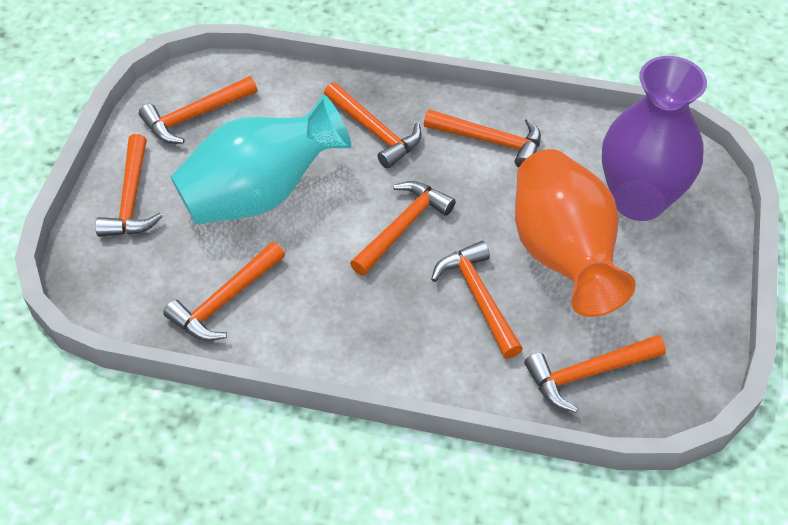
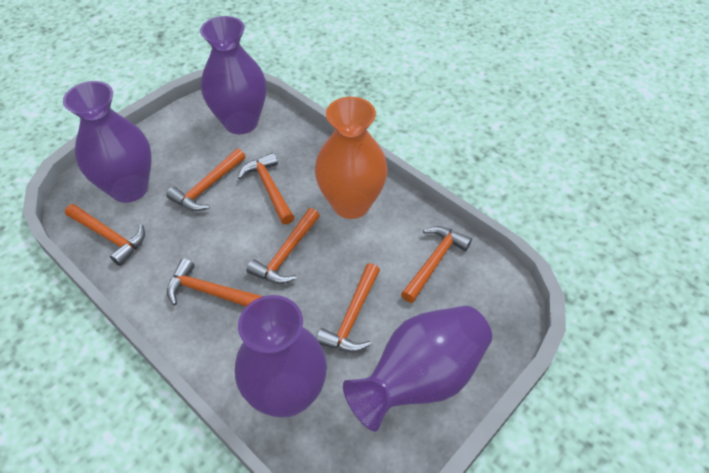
orange hammer: 8 -> 7
purple vase: 1 -> 4
turquoise vase: 1 -> 0

